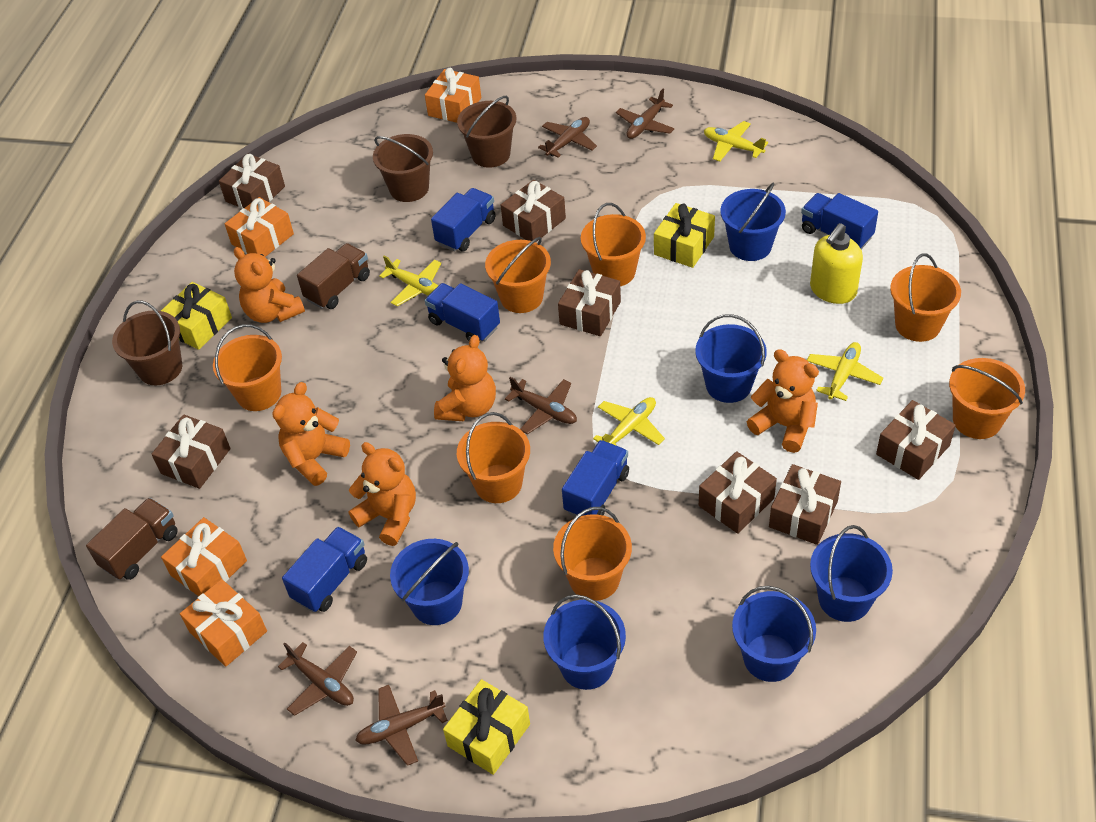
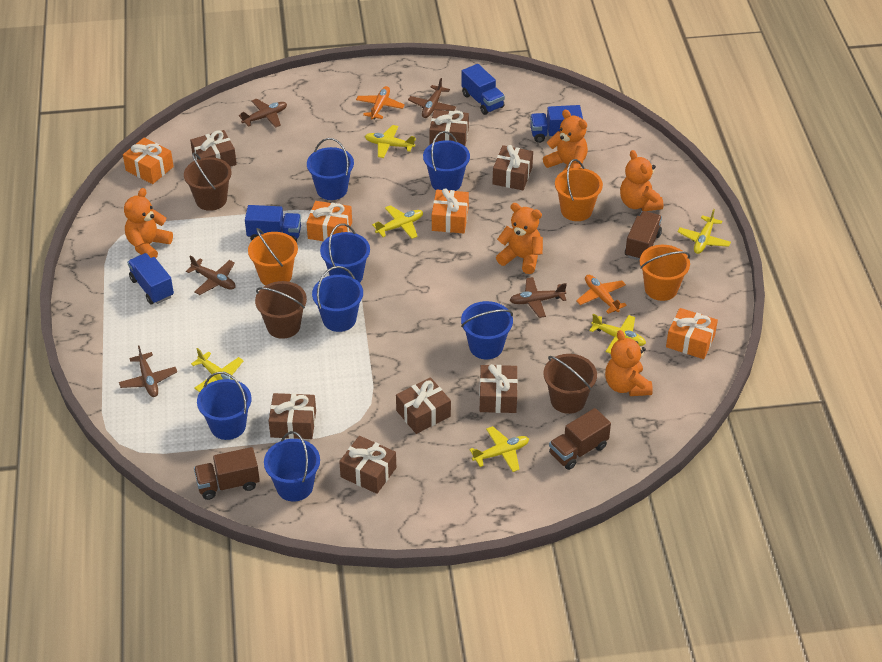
blue bucket: 6 -> 7
blue truck: 5 -> 4
brown truck: 2 -> 3
orange bucket: 7 -> 3
orange plane: 0 -> 2
yellow gift: 3 -> 0
yellow plane: 4 -> 6
yellow soap dispenser: 1 -> 0

